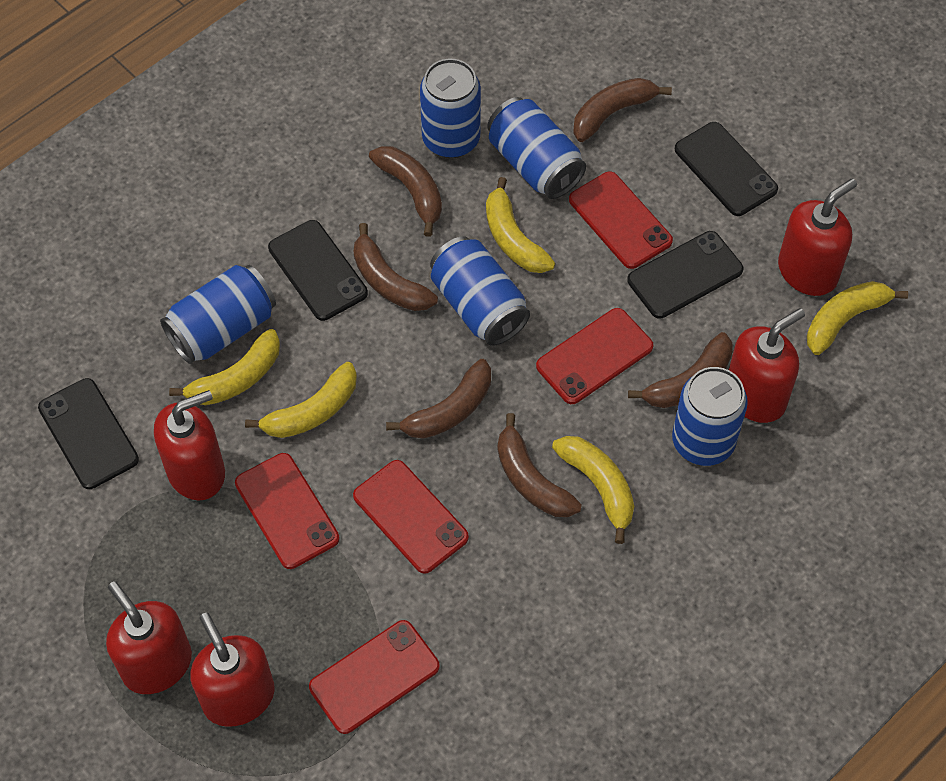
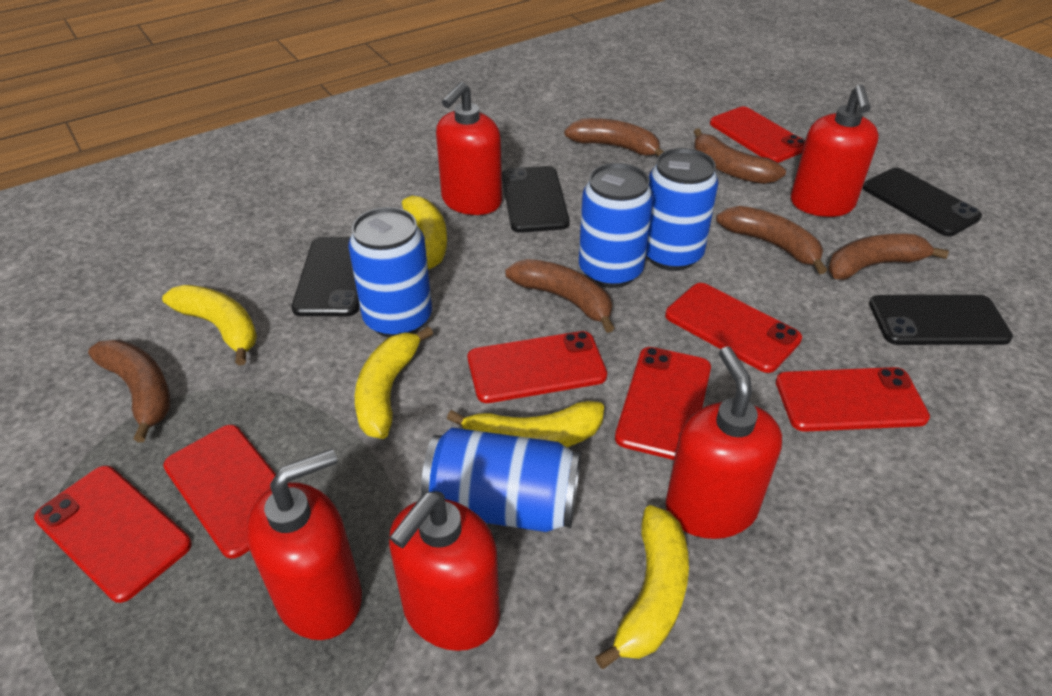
blue can: 5 -> 4
red phone: 5 -> 7

